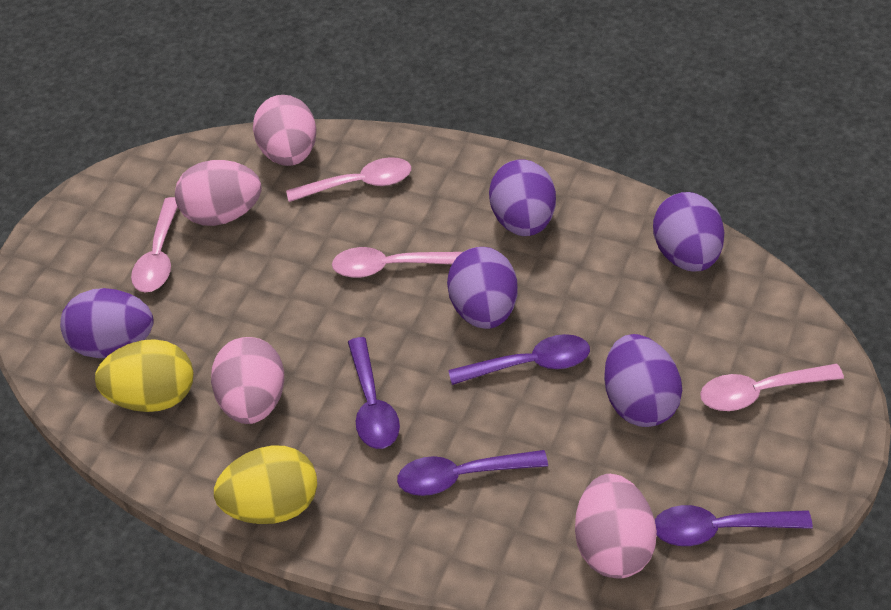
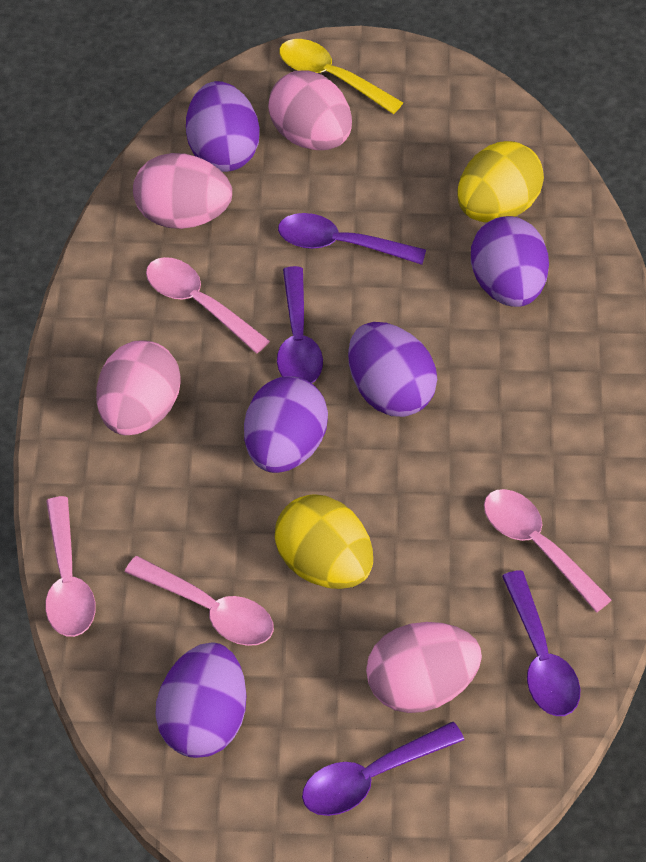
yellow spoon: 0 -> 1

